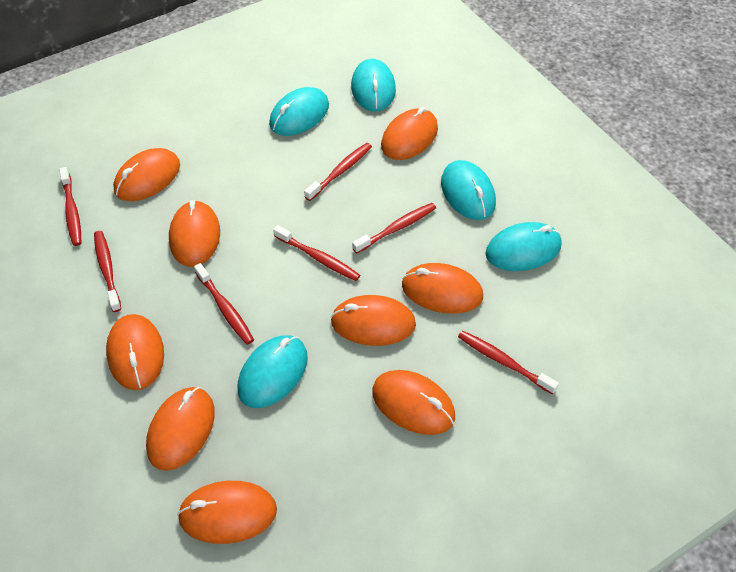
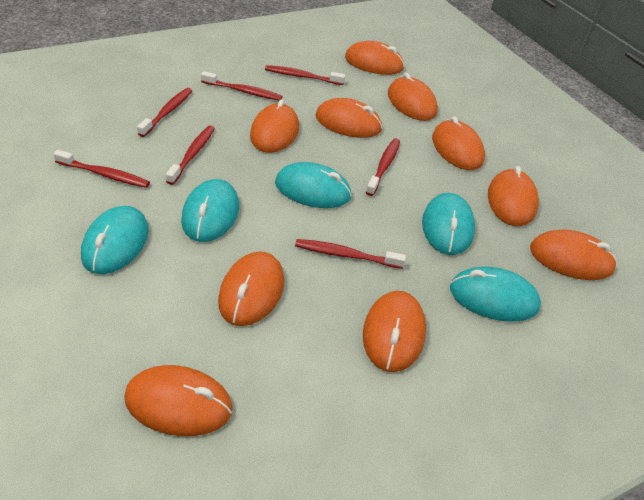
orange mouse: 9 -> 10

